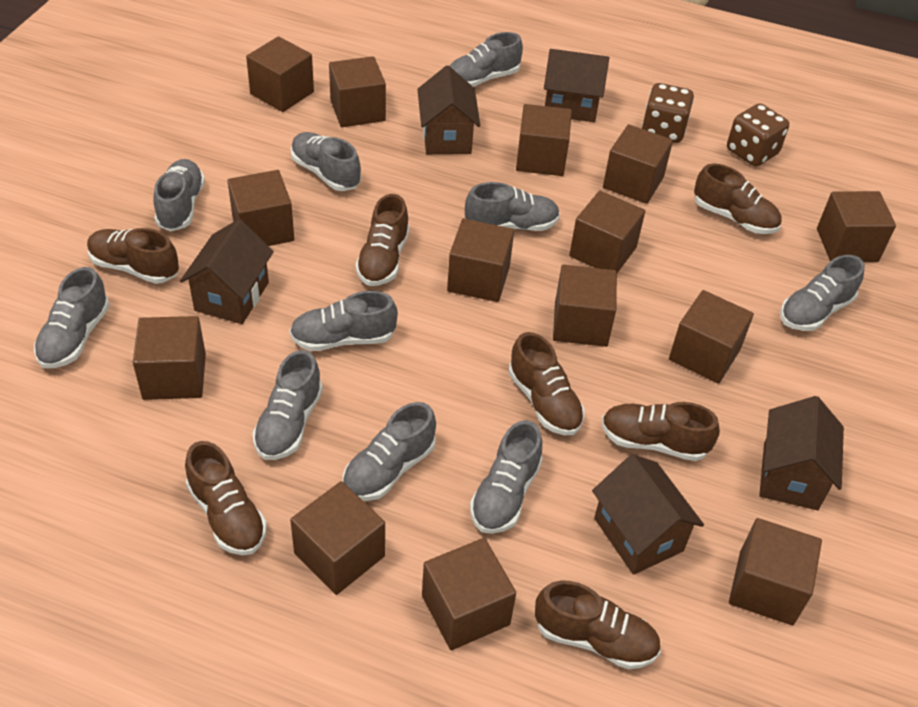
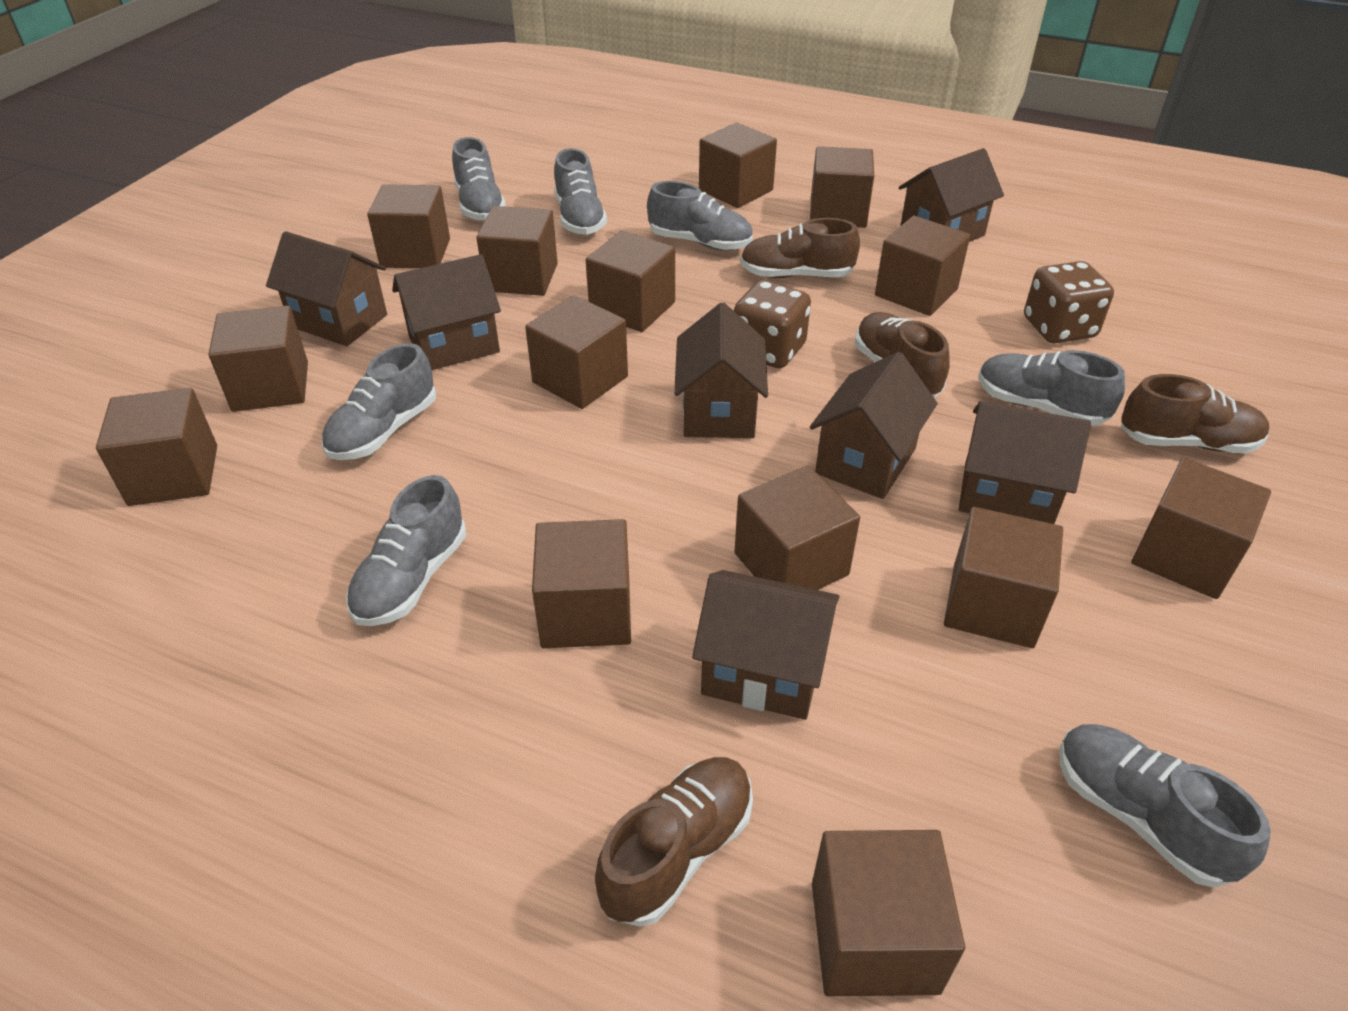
brown house: 5 -> 7
brown shoe: 7 -> 4
grey shoe: 10 -> 7

